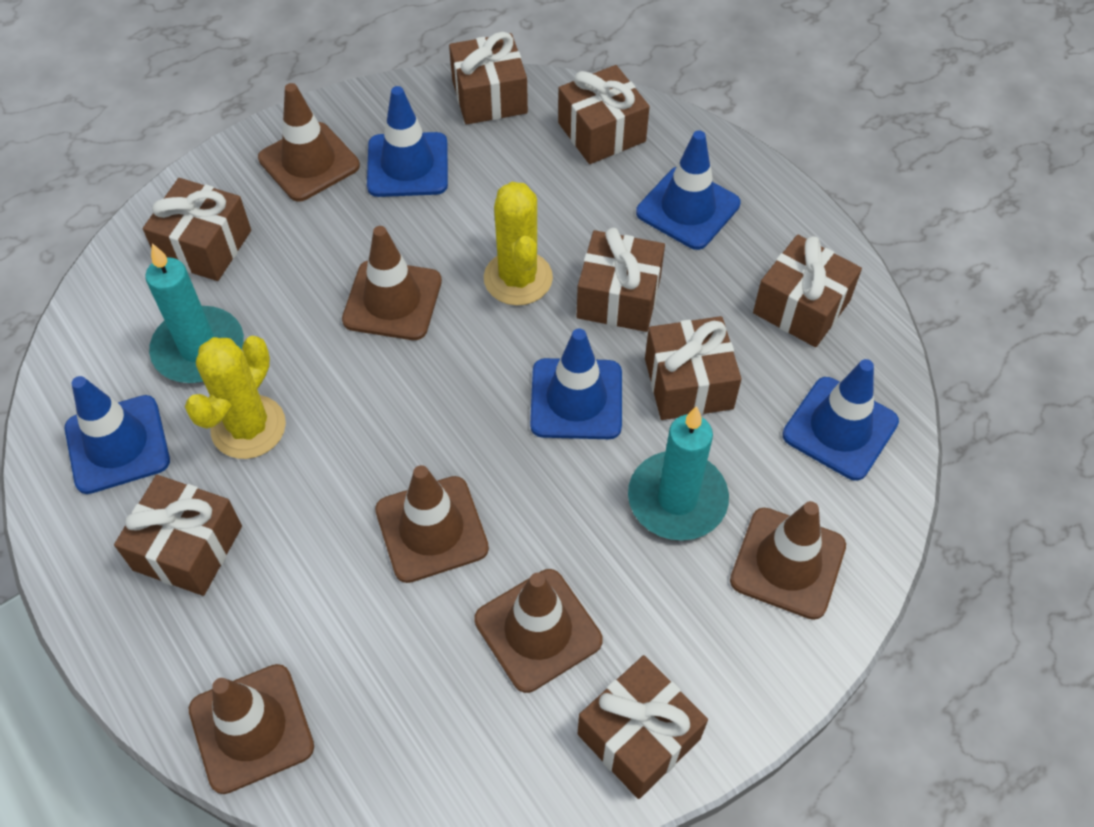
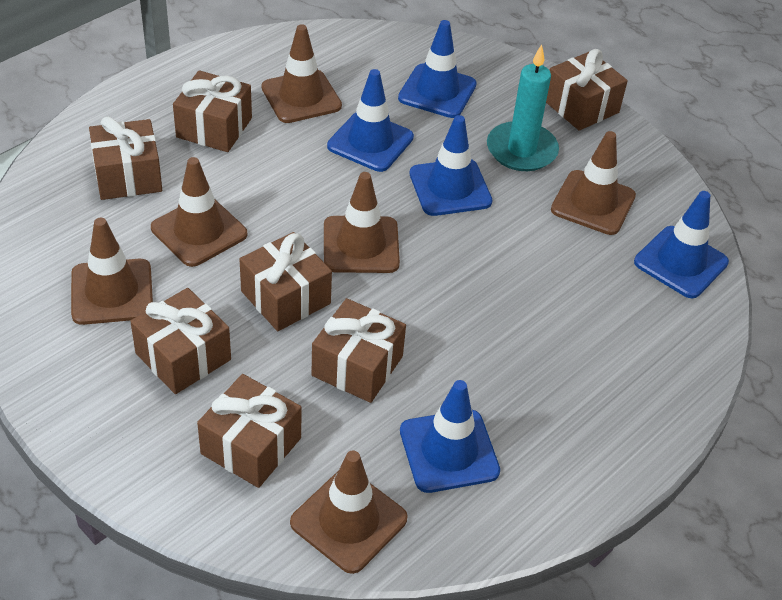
brown gift: 8 -> 7
turquoise candle: 2 -> 1
yellow cactus: 2 -> 0

